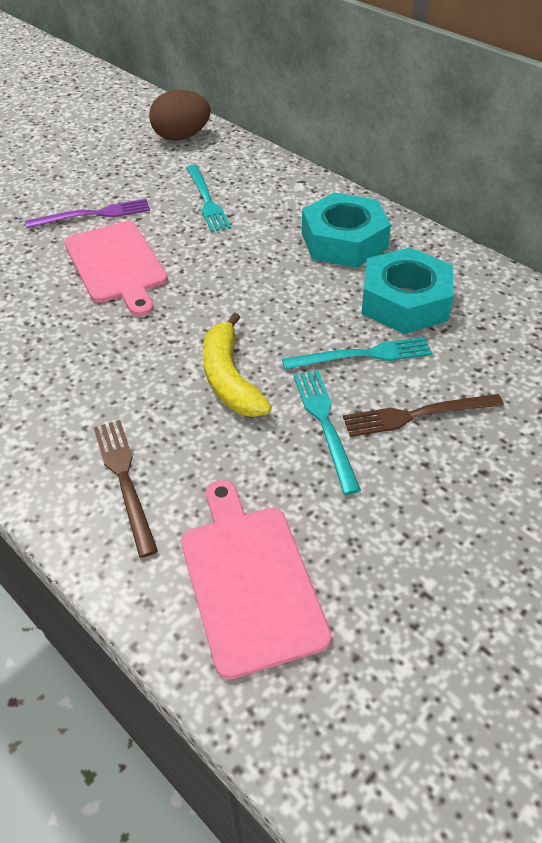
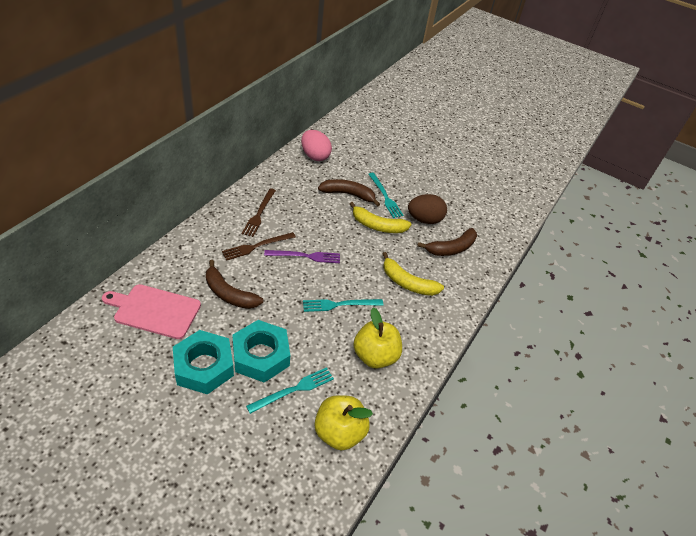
brown banana: 0 -> 3
pink cutting board: 2 -> 1
pink egg: 0 -> 1
yellow apple: 0 -> 2
yellow banana: 1 -> 2

